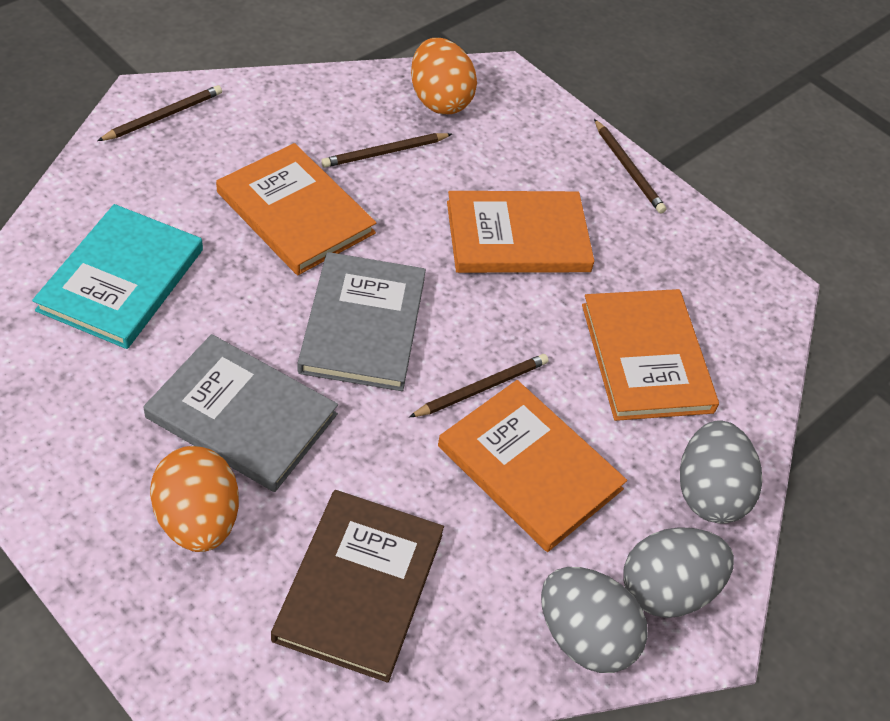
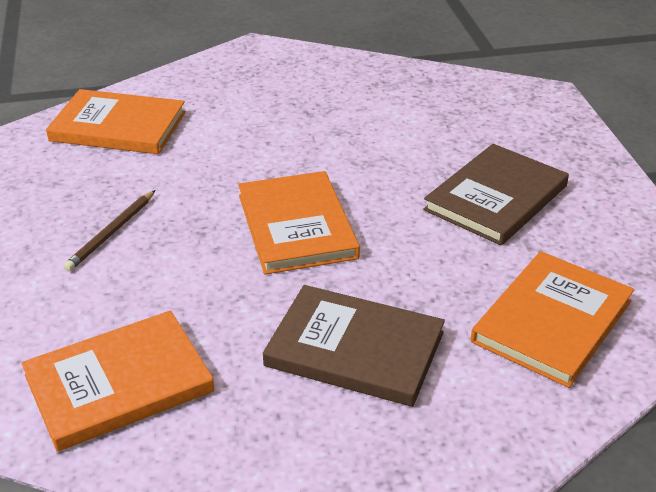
brown book: 1 -> 2
brown pencil: 4 -> 1
grey book: 2 -> 0
grey egg: 3 -> 0
orange egg: 2 -> 0
turquoise book: 1 -> 0

